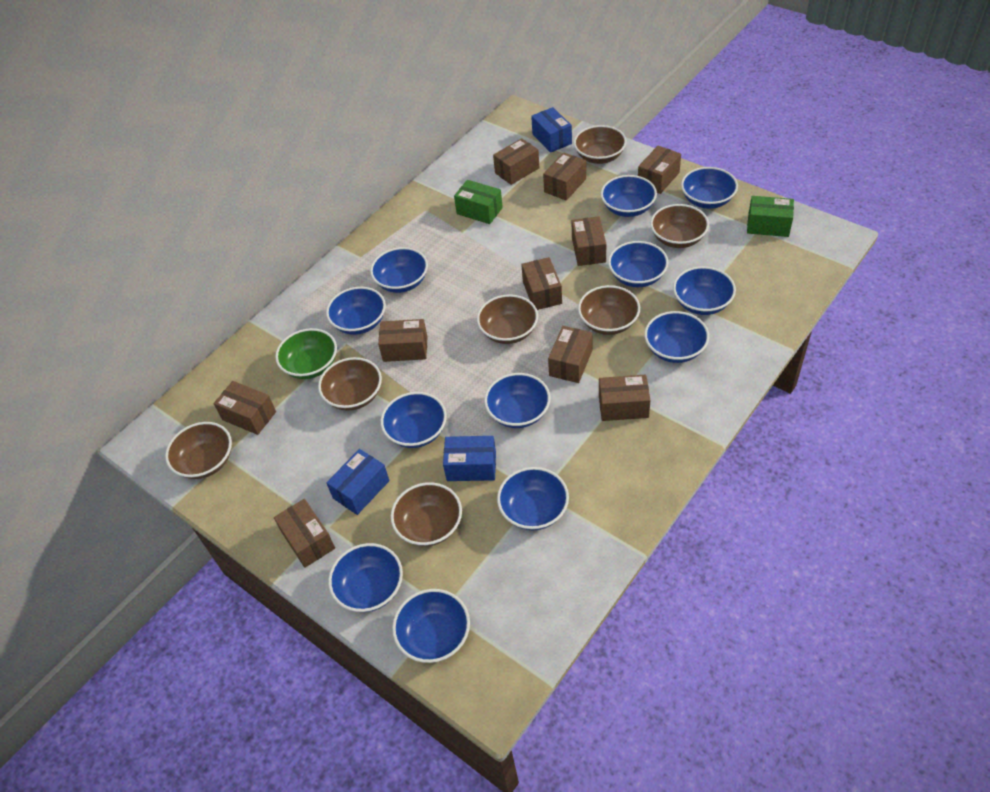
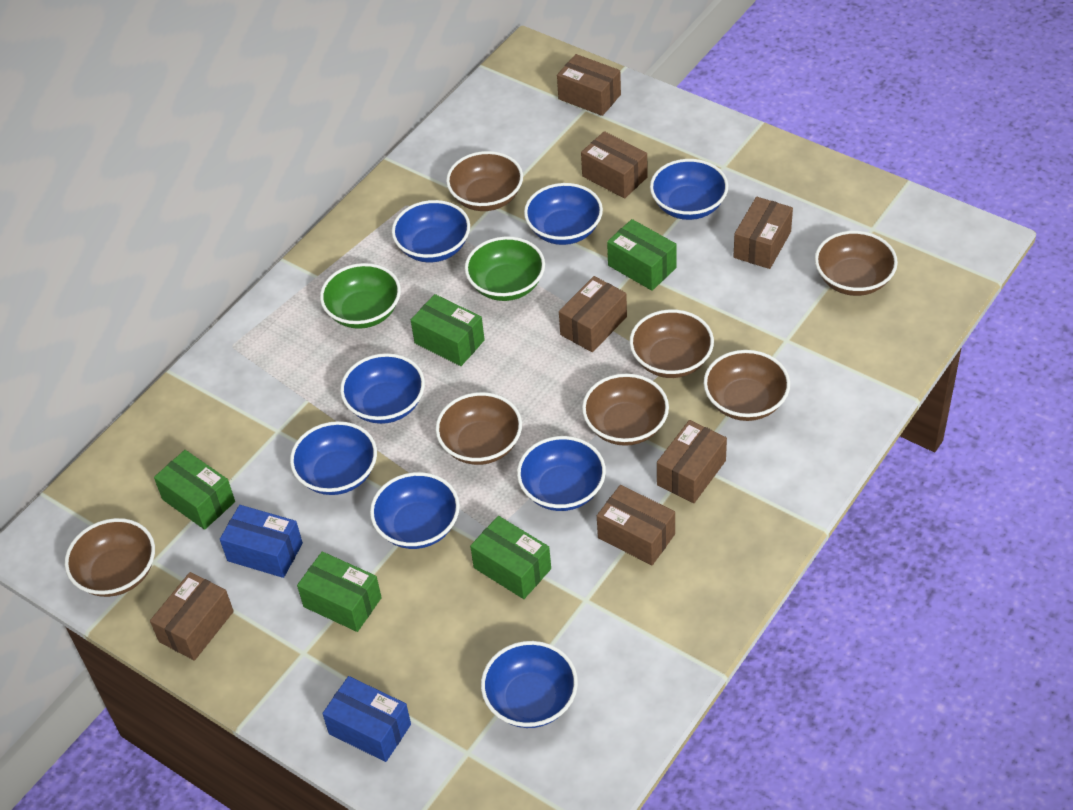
blue bowl: 12 -> 8
blue box: 3 -> 2
brown box: 10 -> 7
green bowl: 1 -> 2
green box: 2 -> 5

